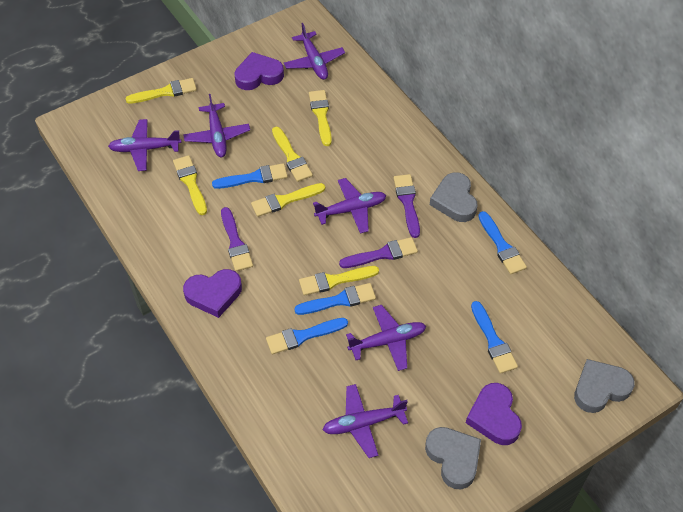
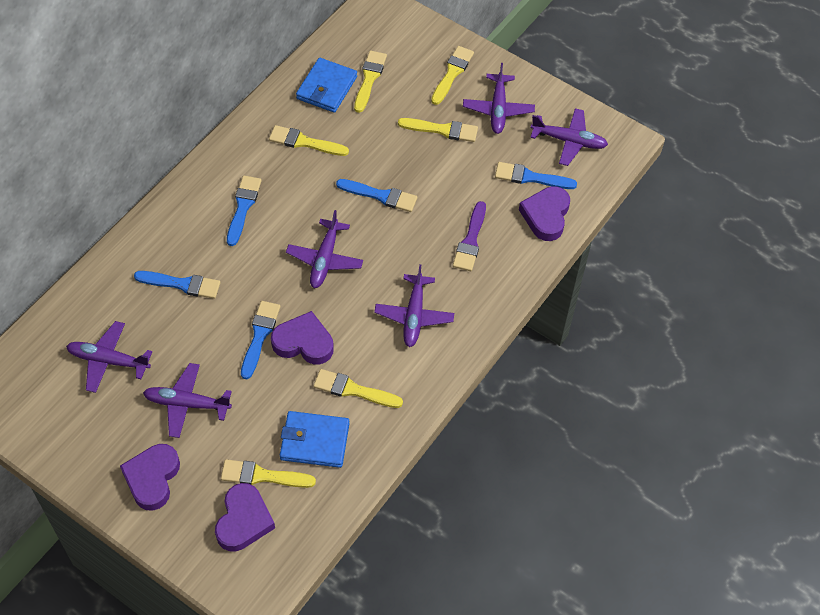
blue wallet: 0 -> 2
grey heart: 3 -> 0
purple brush: 3 -> 1
purple heart: 3 -> 4

